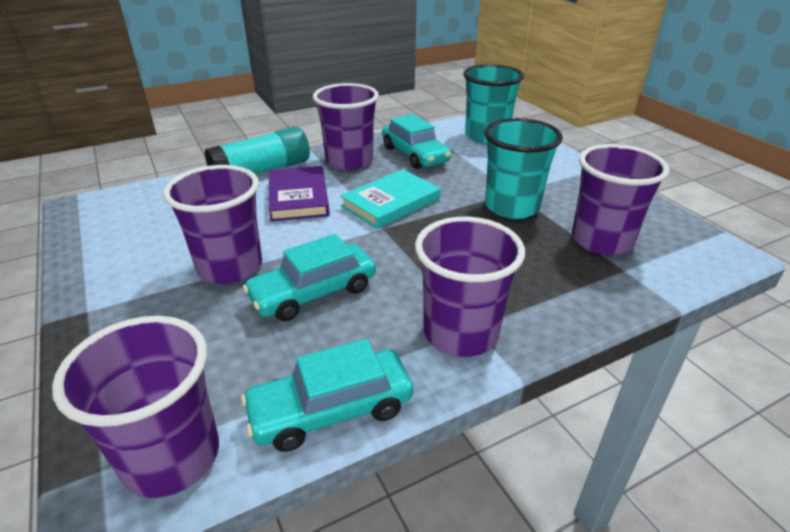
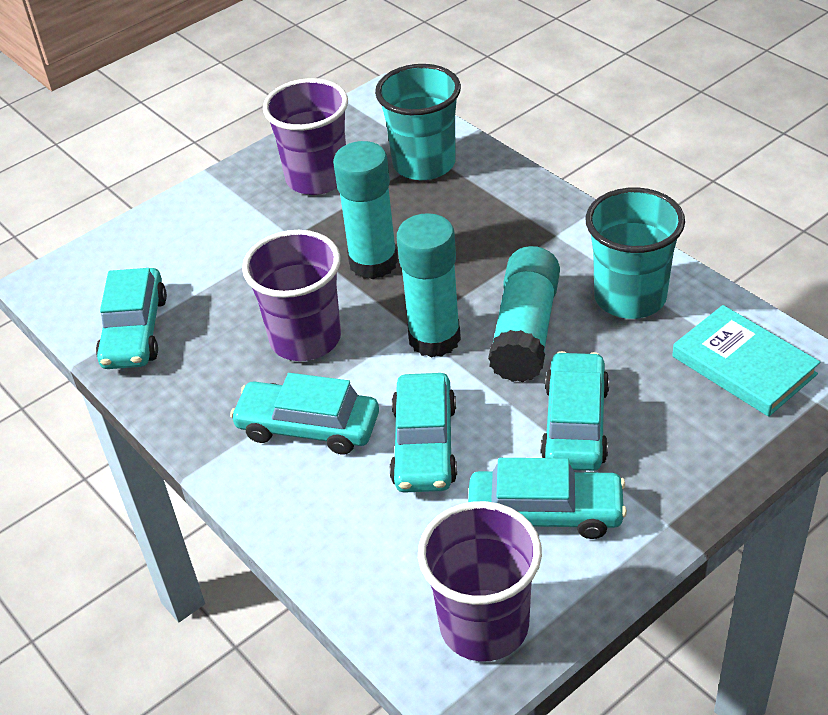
purple book: 1 -> 0
purple cup: 5 -> 3
turquoise car: 3 -> 5
turquoise glue stick: 1 -> 3

